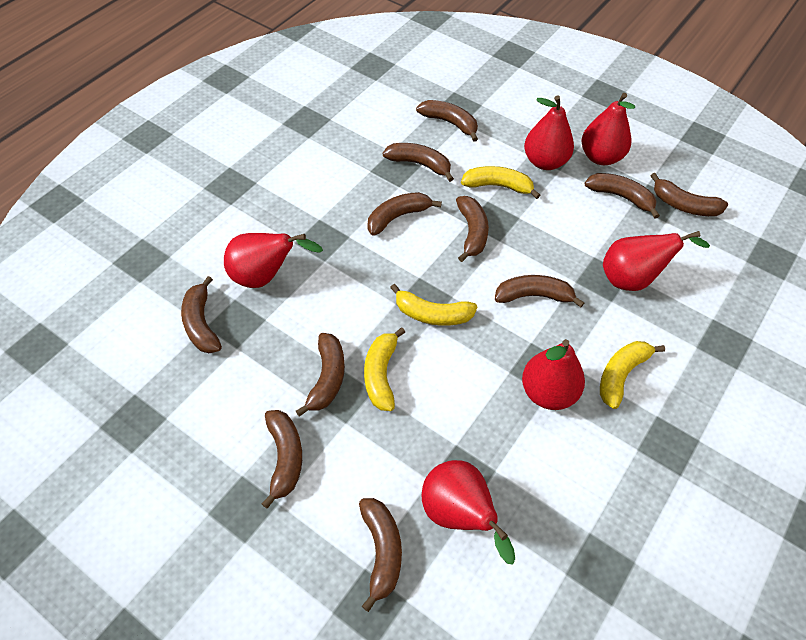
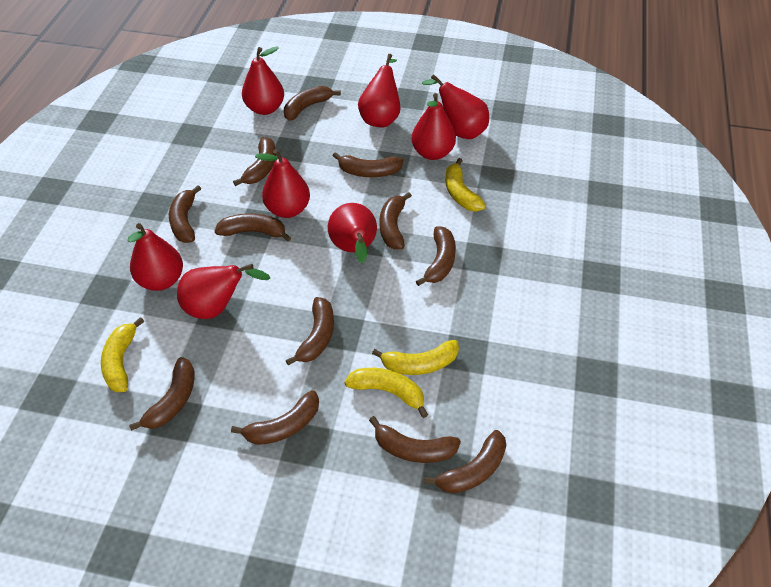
brown banana: 11 -> 12
red pear: 6 -> 8

